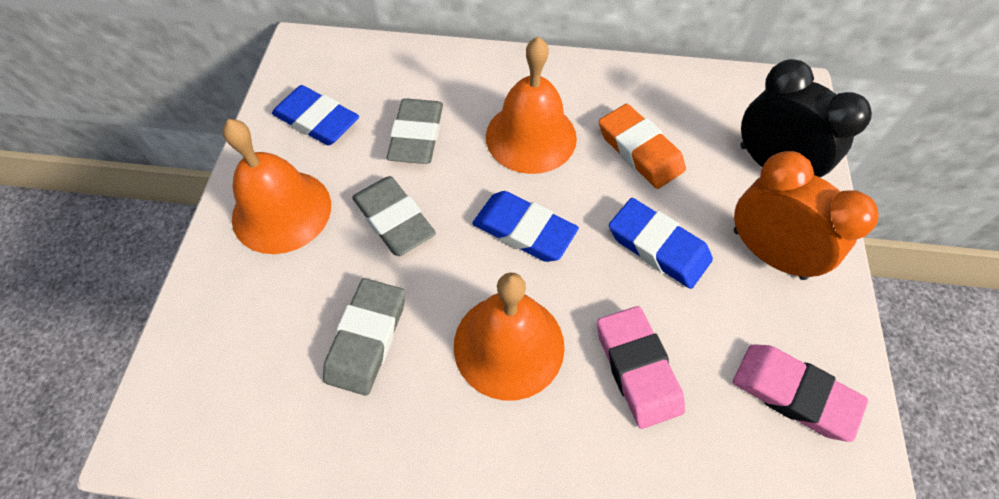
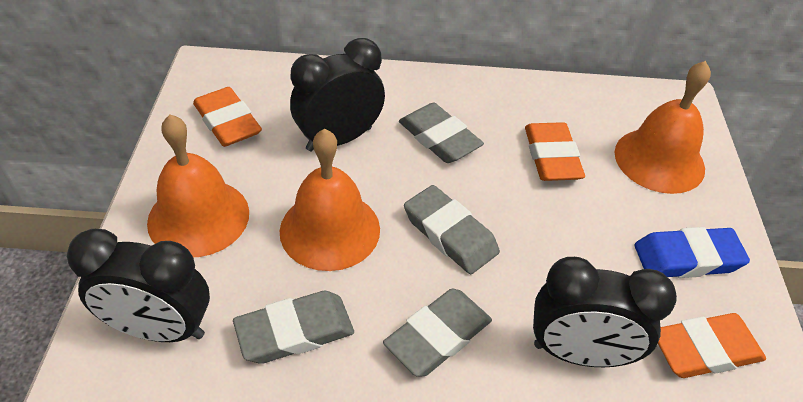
black clock: 1 -> 3
blue eraser: 3 -> 1
grey eraser: 3 -> 4
orange clock: 1 -> 0
orange eraser: 1 -> 3
pink eraser: 2 -> 0

